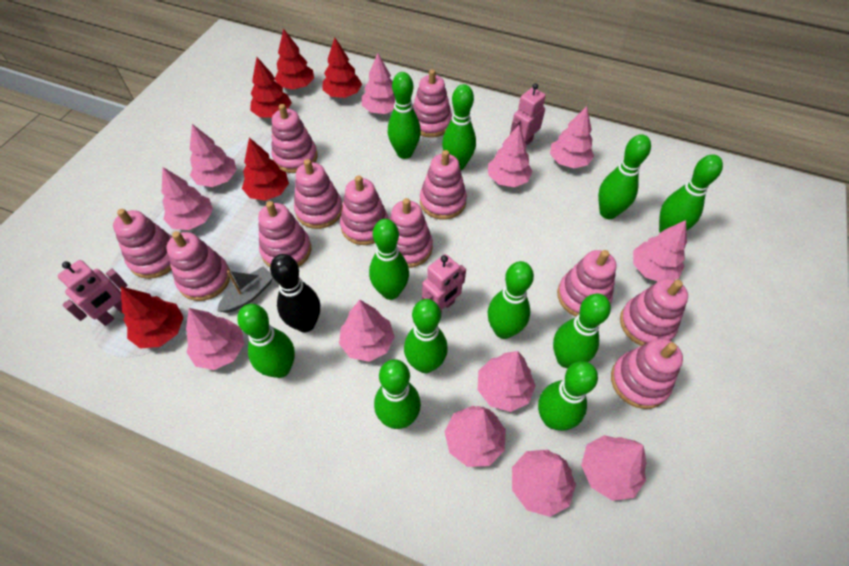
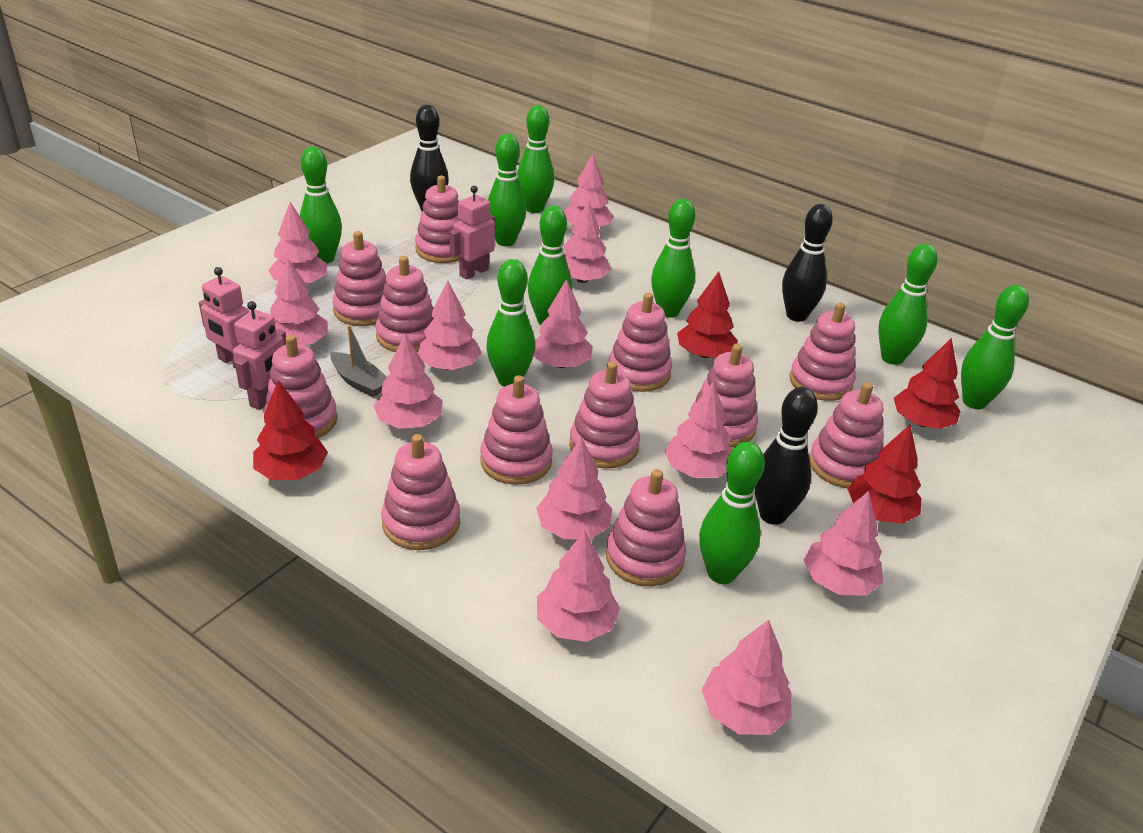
black bowling pin: 1 -> 3
green bowling pin: 11 -> 9
red tree: 5 -> 4

